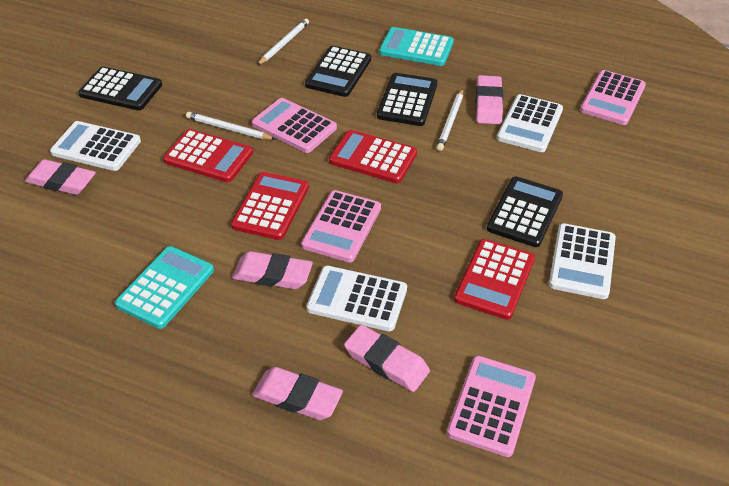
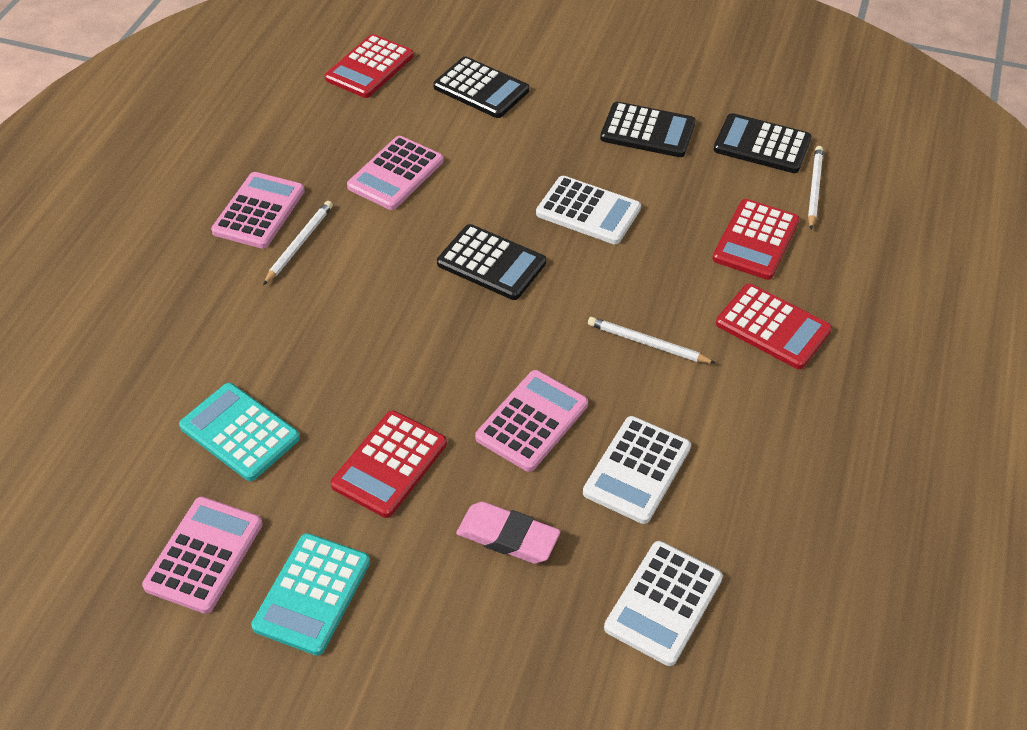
pink eraser: 5 -> 1
white calculator: 4 -> 3

